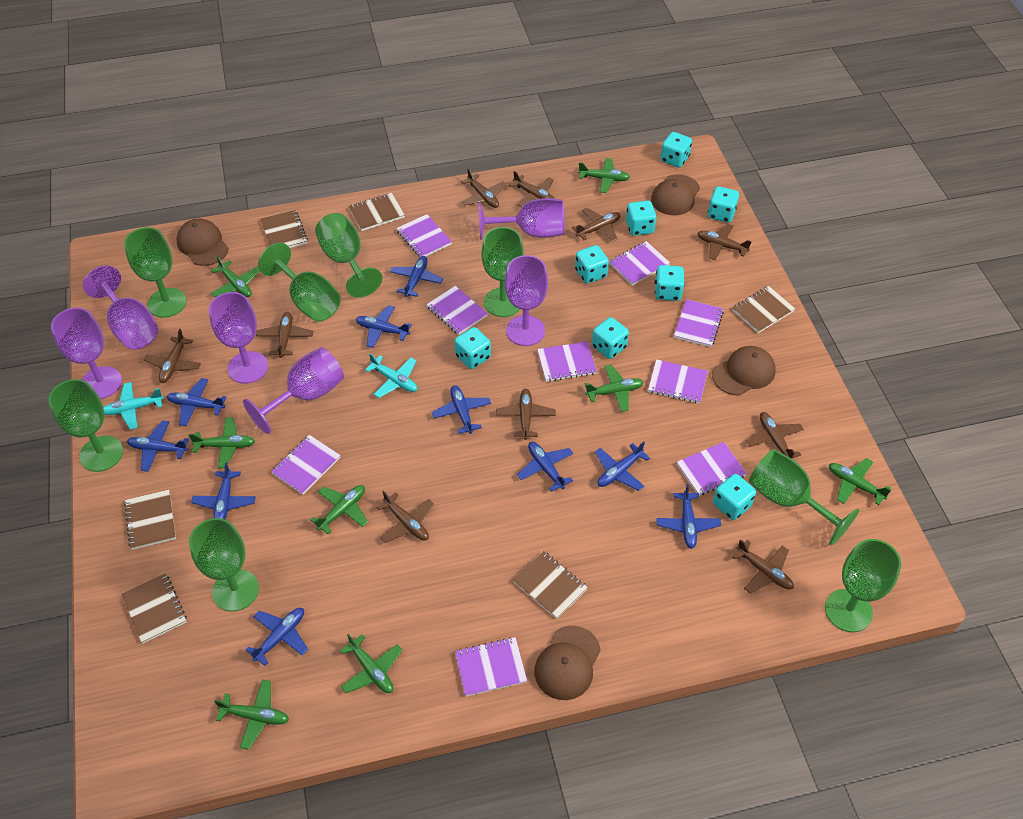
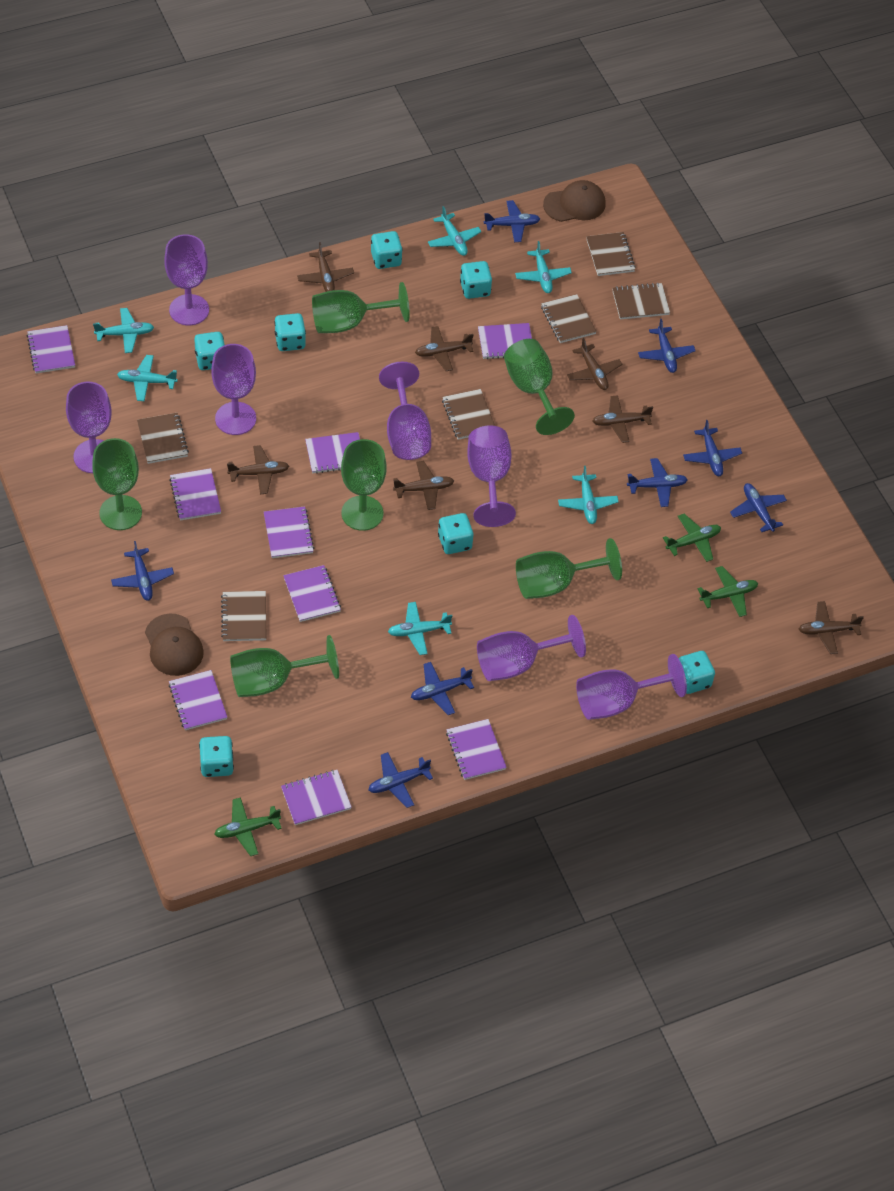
blue plane: 10 -> 8
brown cap: 4 -> 2
brown plane: 10 -> 7
green goblet: 8 -> 6
green plane: 8 -> 3
purple goblet: 6 -> 7
turquoise dice: 8 -> 7
turquoise plane: 2 -> 6

